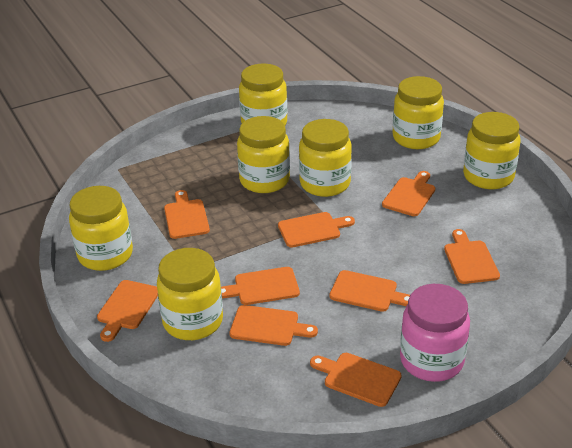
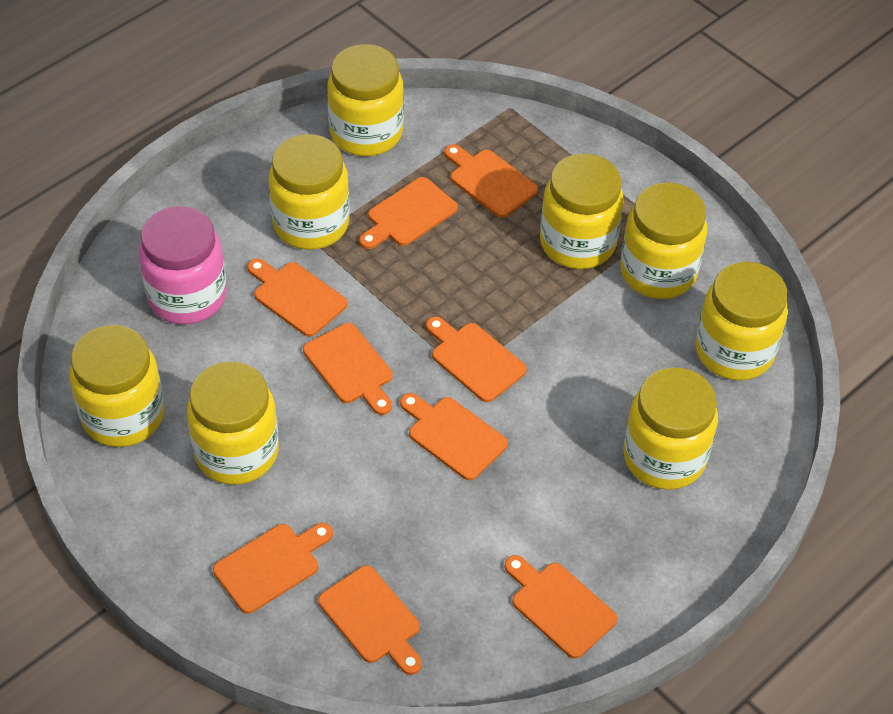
yellow jar: 7 -> 8

